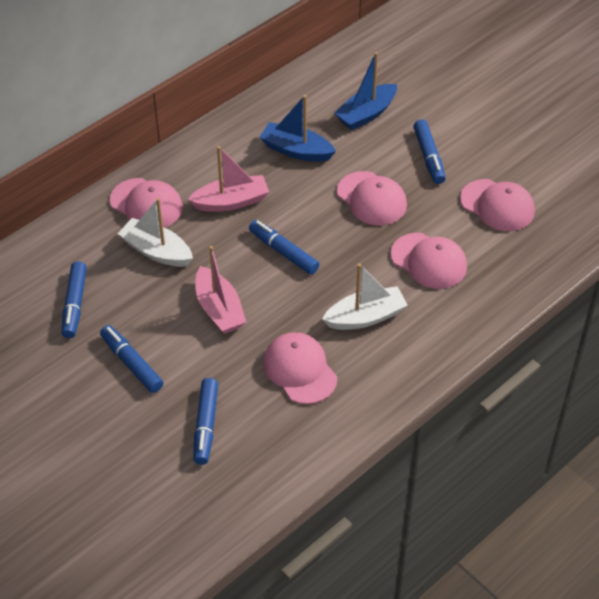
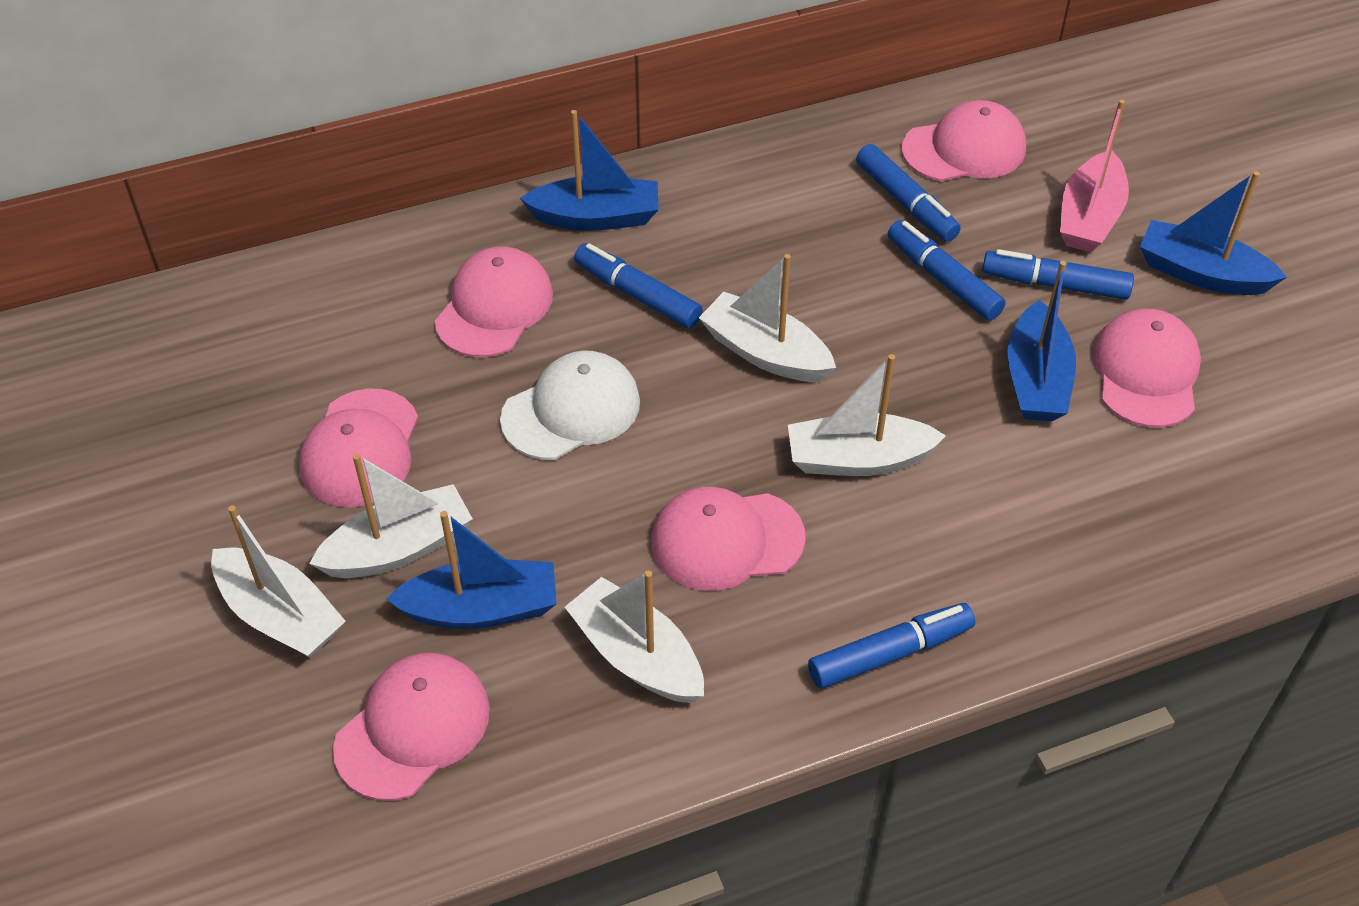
blue boat: 2 -> 4
pink boat: 2 -> 1
pink cap: 5 -> 6
white boat: 2 -> 5
white cap: 0 -> 1

